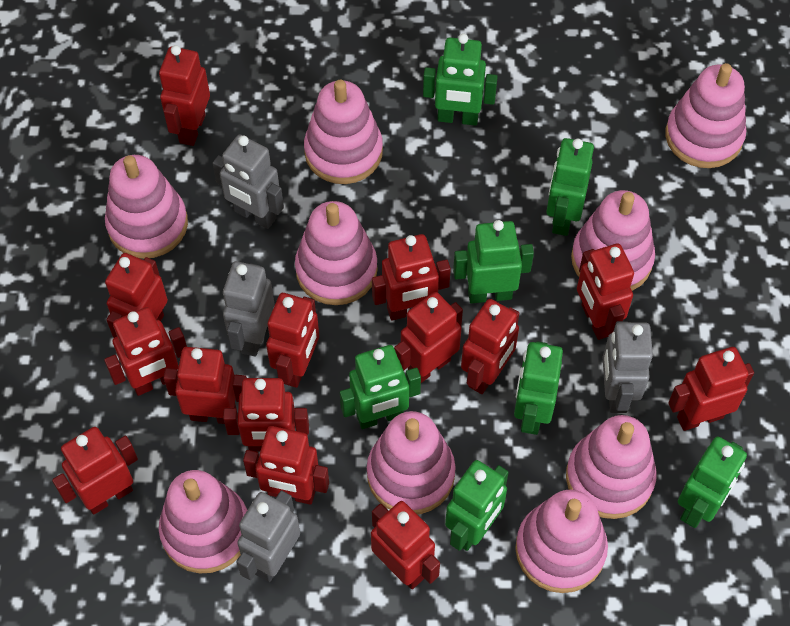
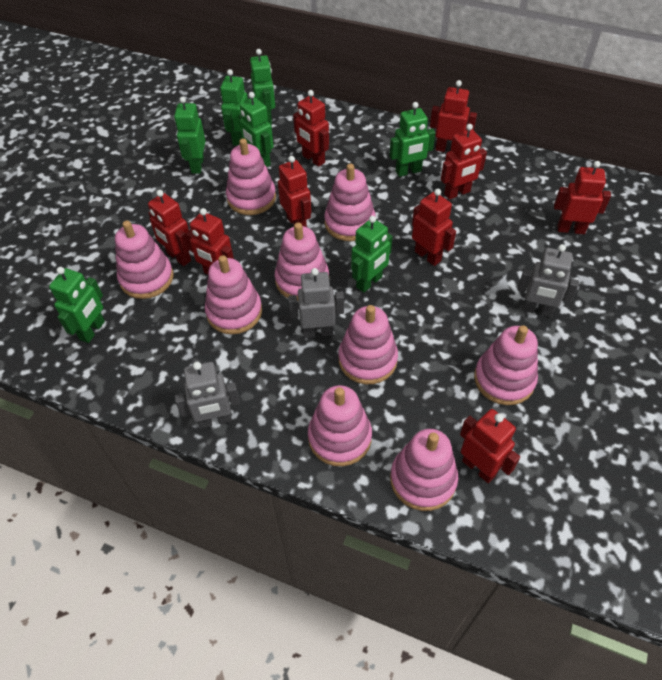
grey robot: 4 -> 3
red robot: 14 -> 9

